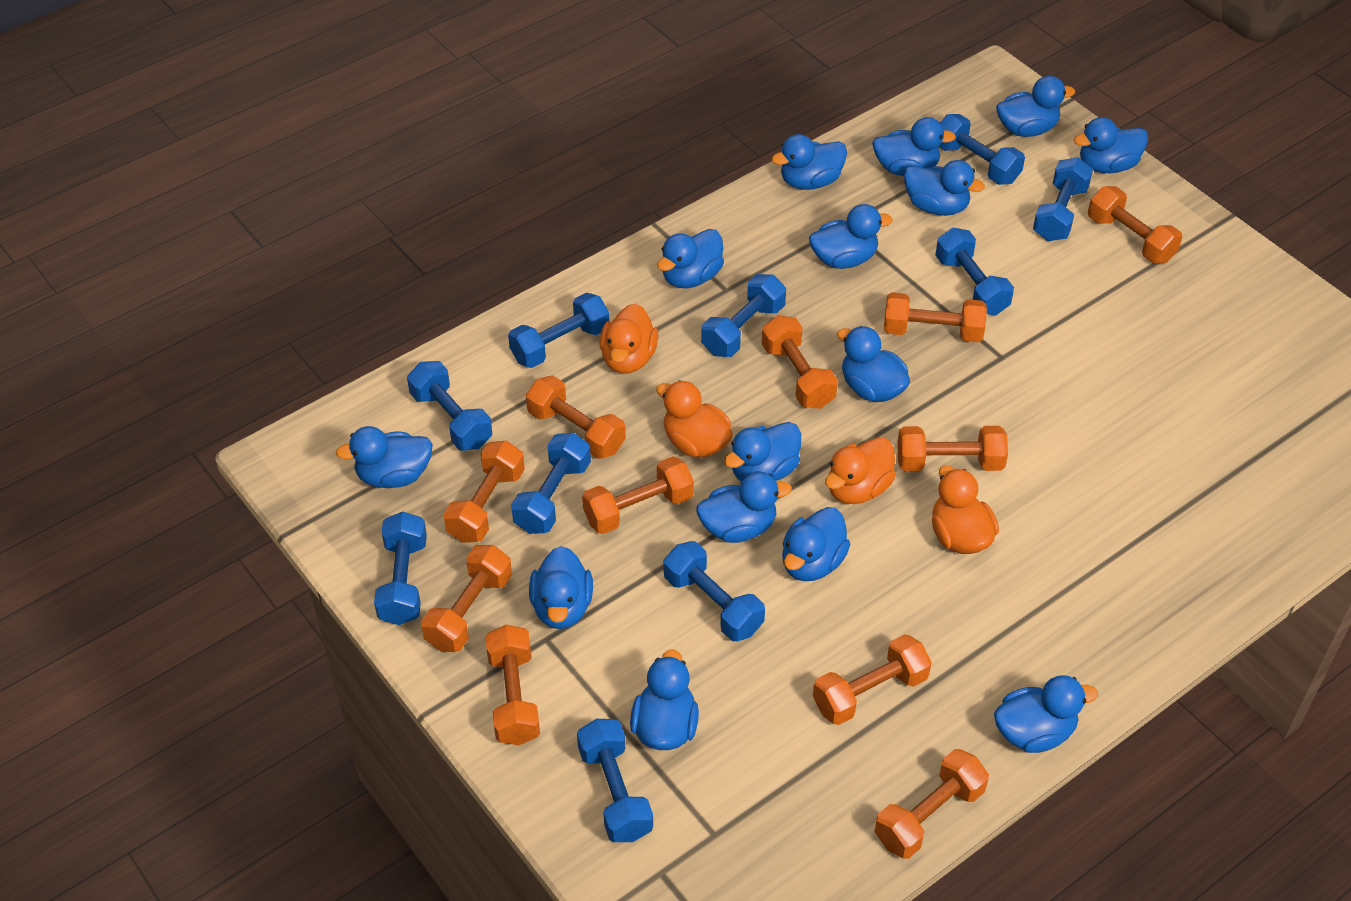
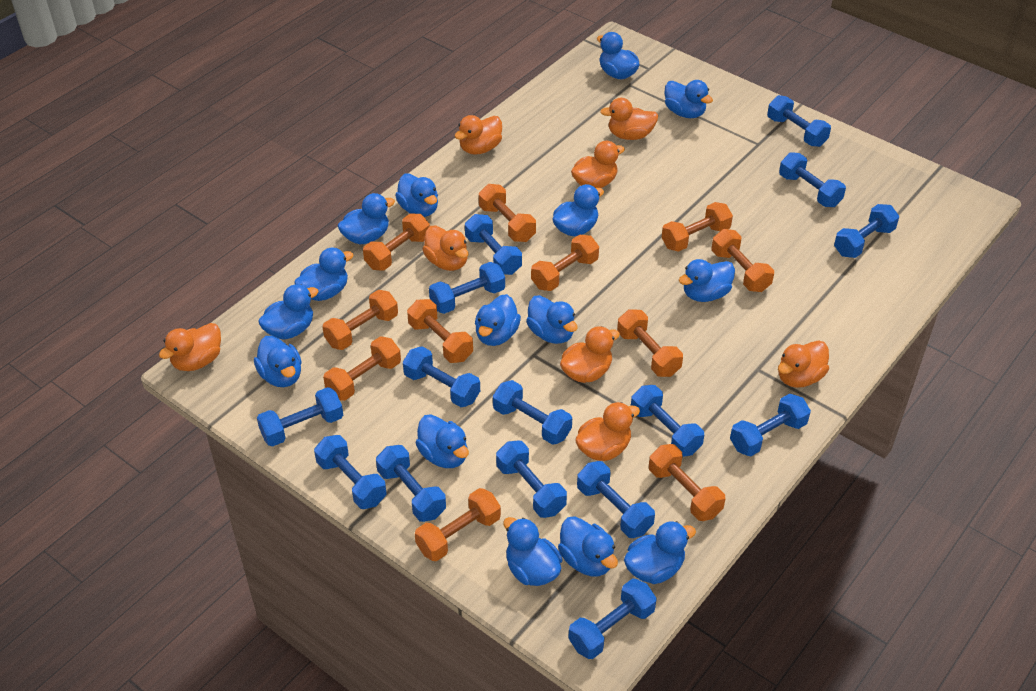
blue dumbbell: 10 -> 15
orange duck: 4 -> 8

